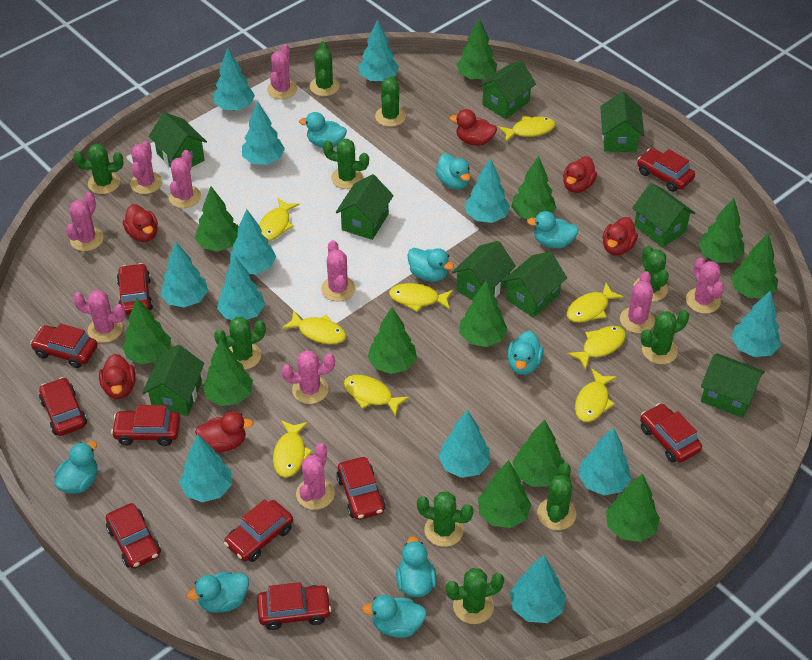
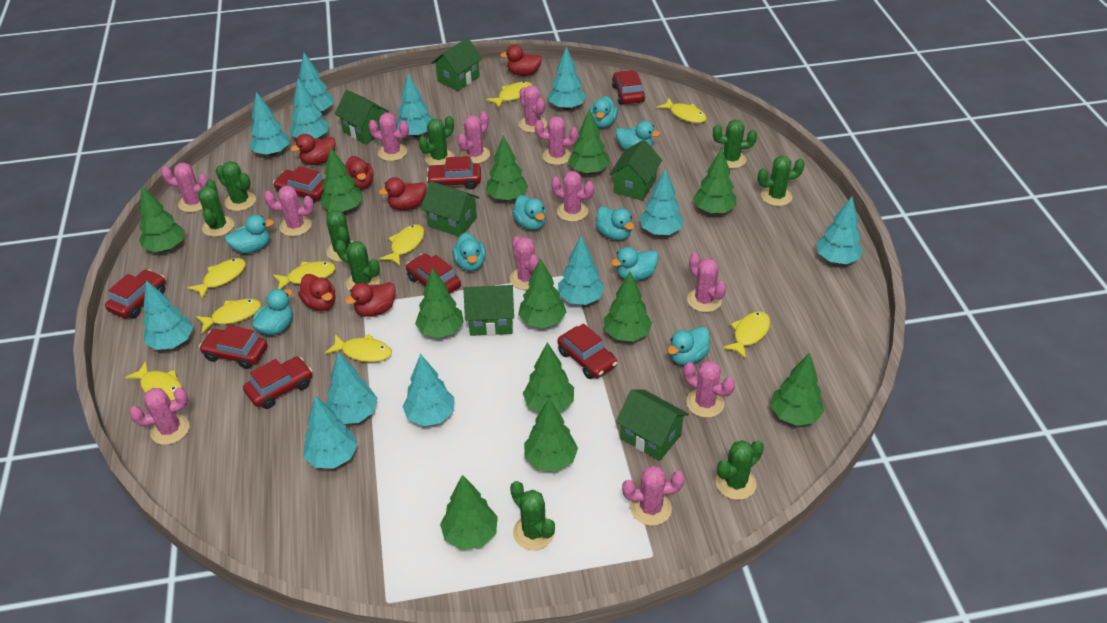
green cactus: 10 -> 9
green house: 9 -> 6
pink cactus: 10 -> 12
red car: 10 -> 8

